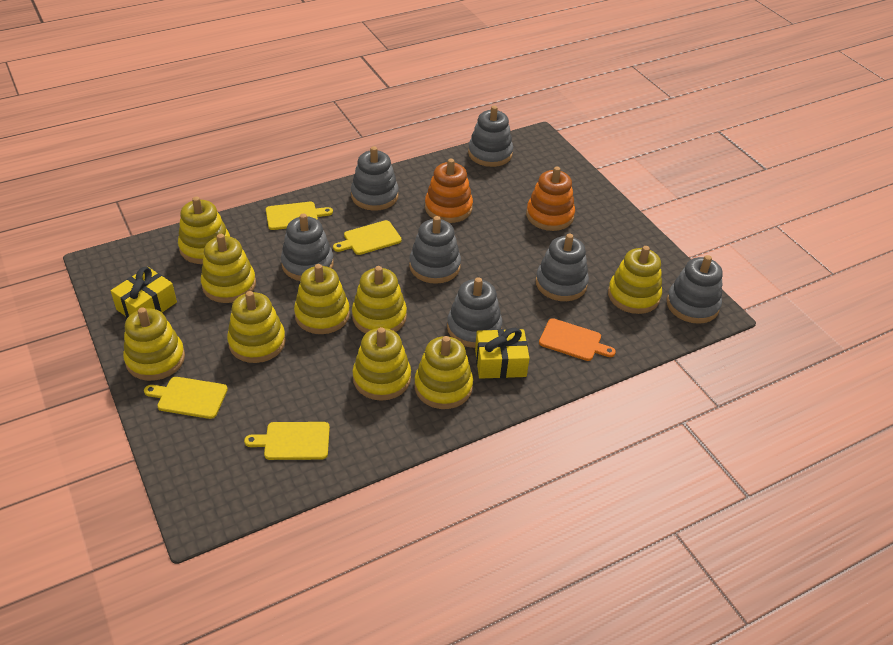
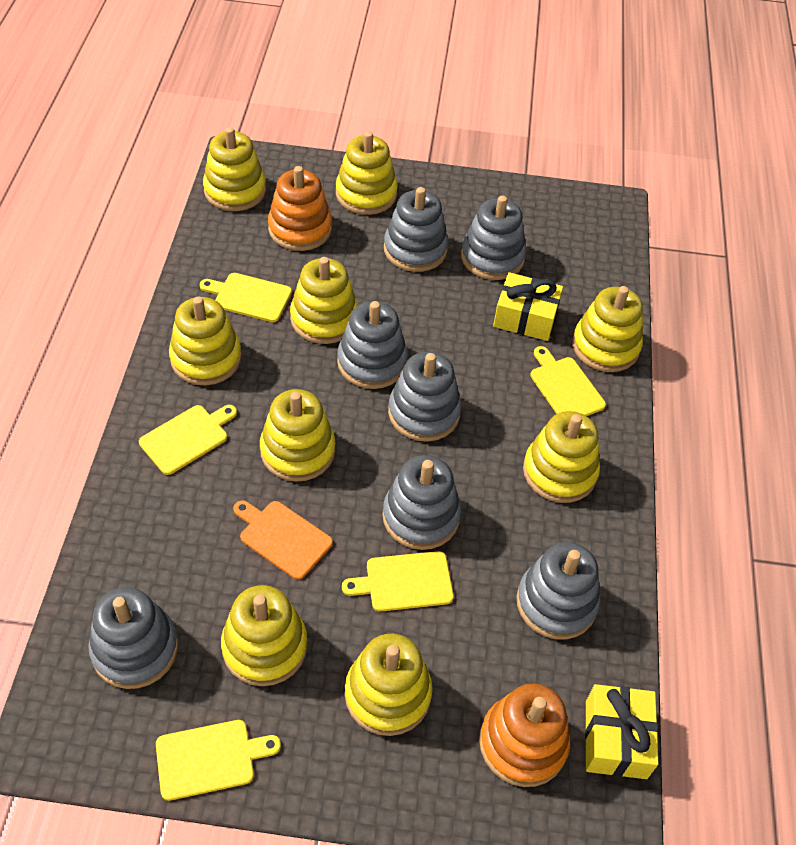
yellow cutting board: 4 -> 5

